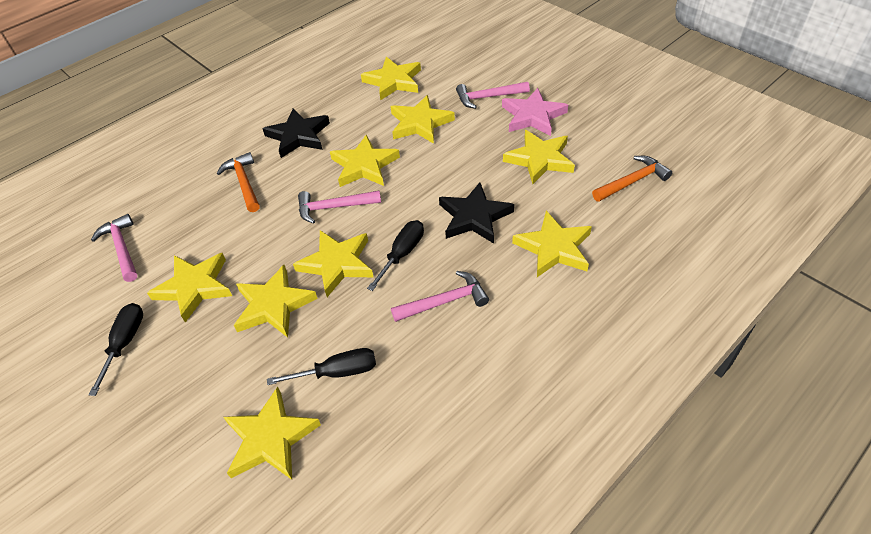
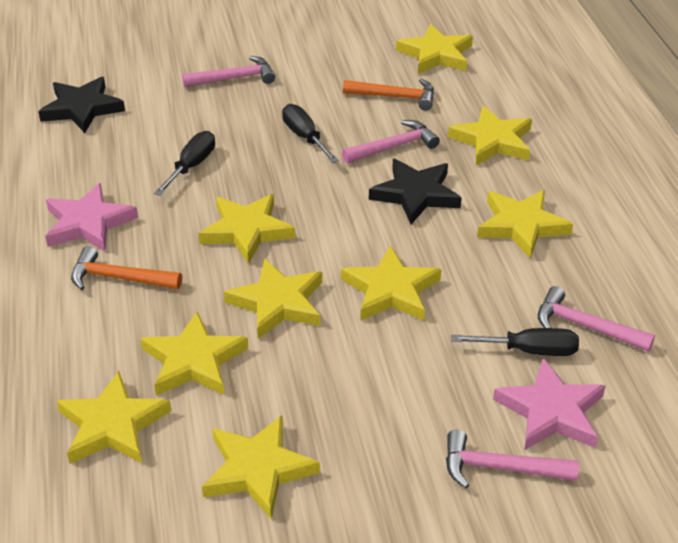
pink star: 1 -> 2

